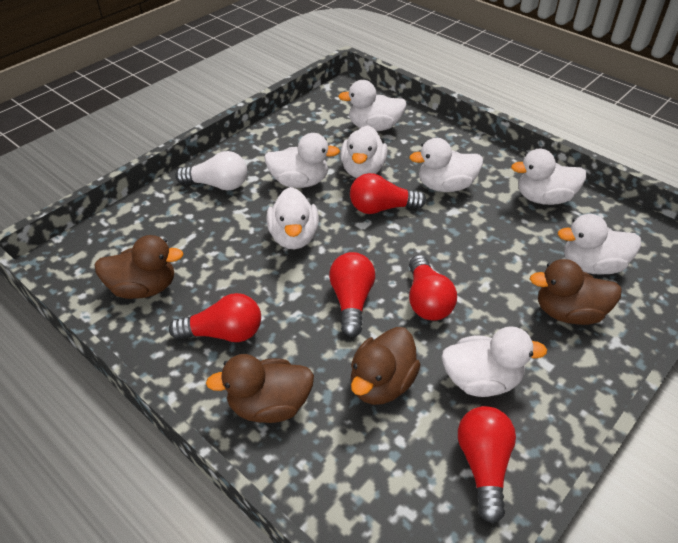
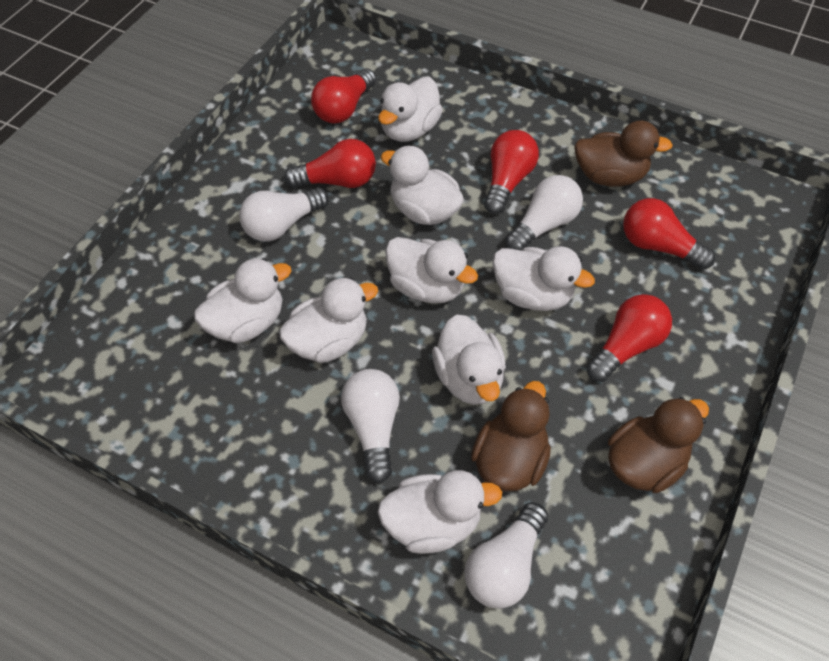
brown duck: 4 -> 3
white light bulb: 1 -> 4

